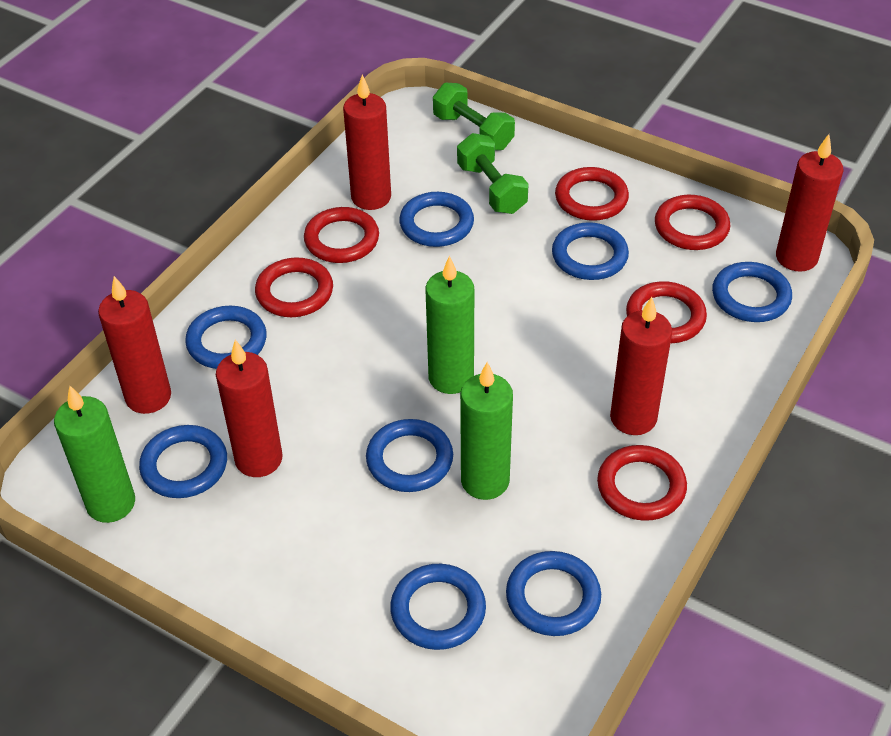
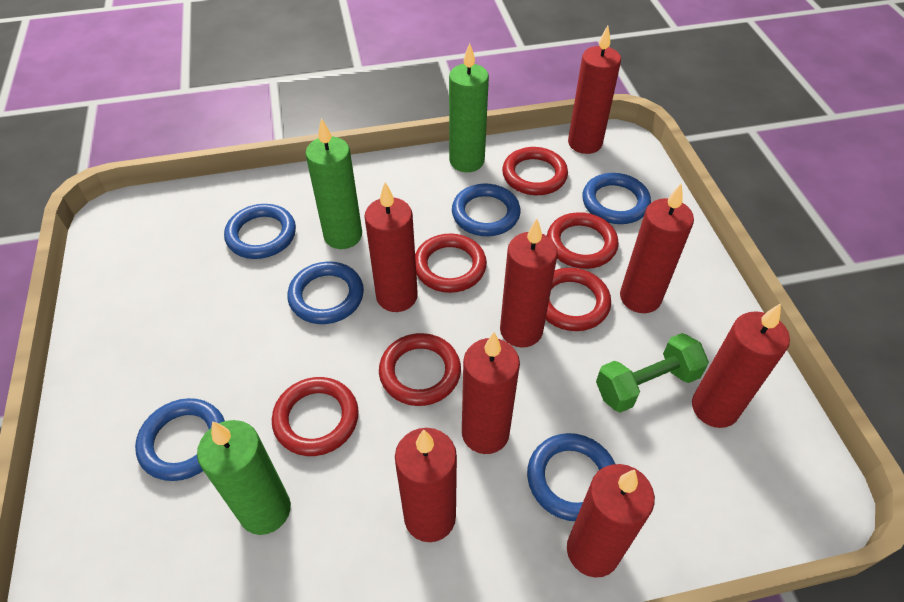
blue ring: 8 -> 6
green dumbbell: 2 -> 1
red candle: 5 -> 8

